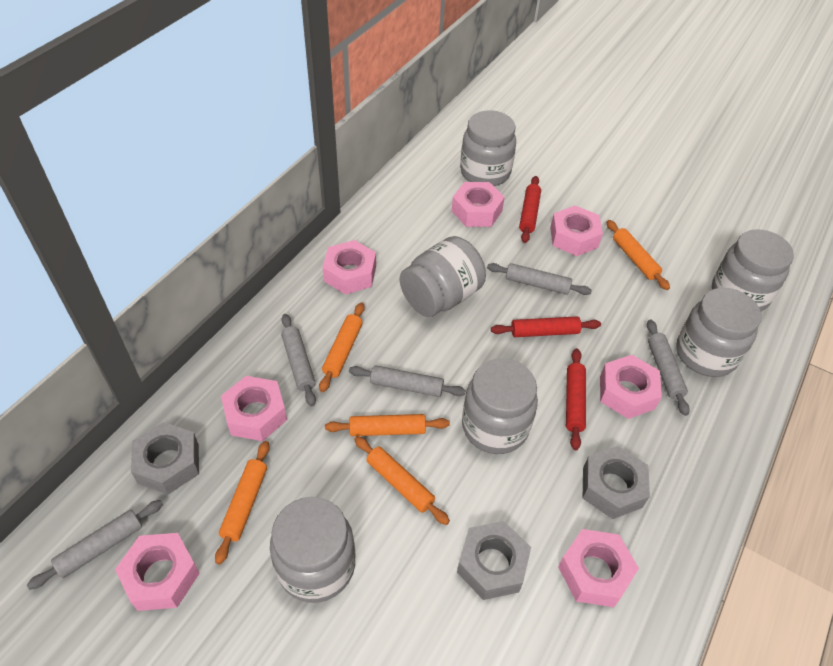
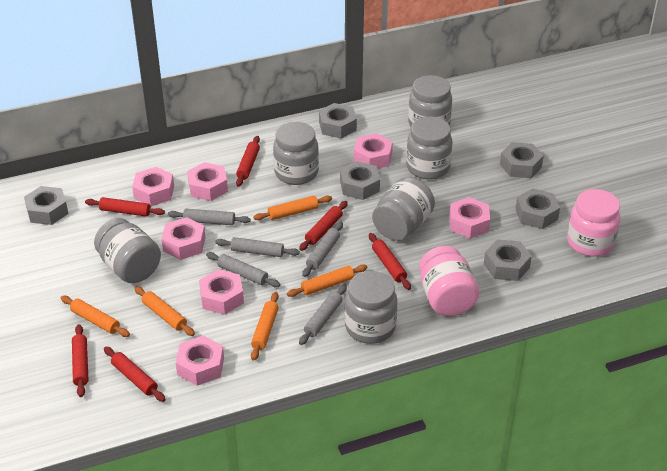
grey nut: 3 -> 6
pink jar: 0 -> 2
red rolling pin: 3 -> 6

